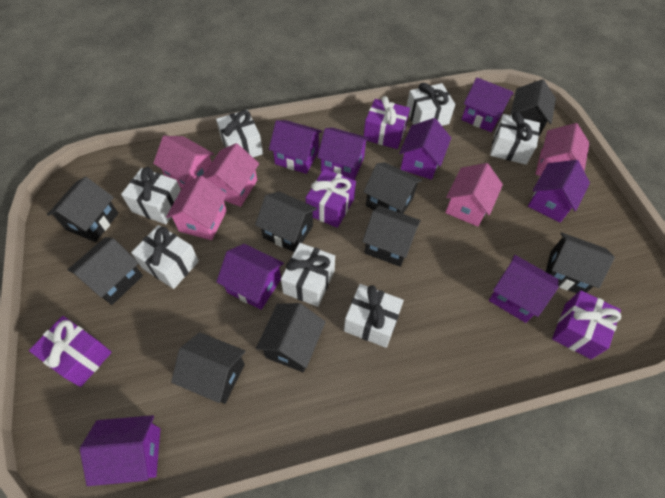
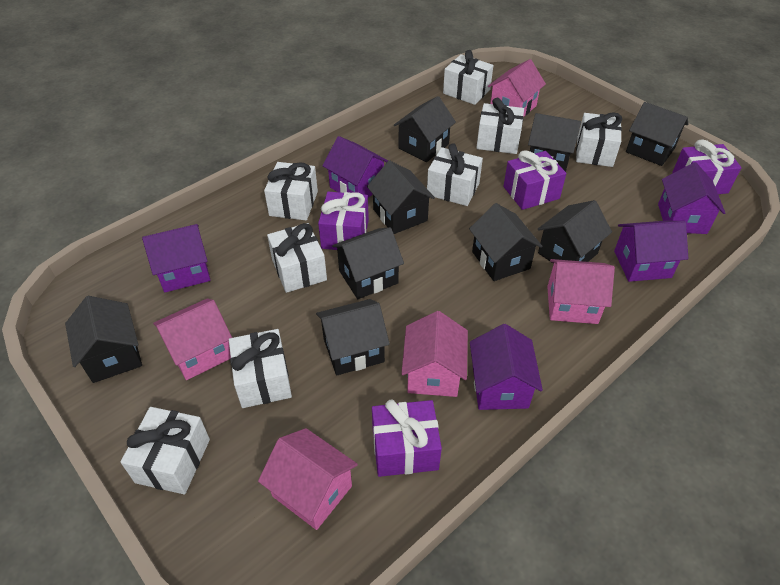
purple house: 8 -> 5
white gift: 7 -> 8

